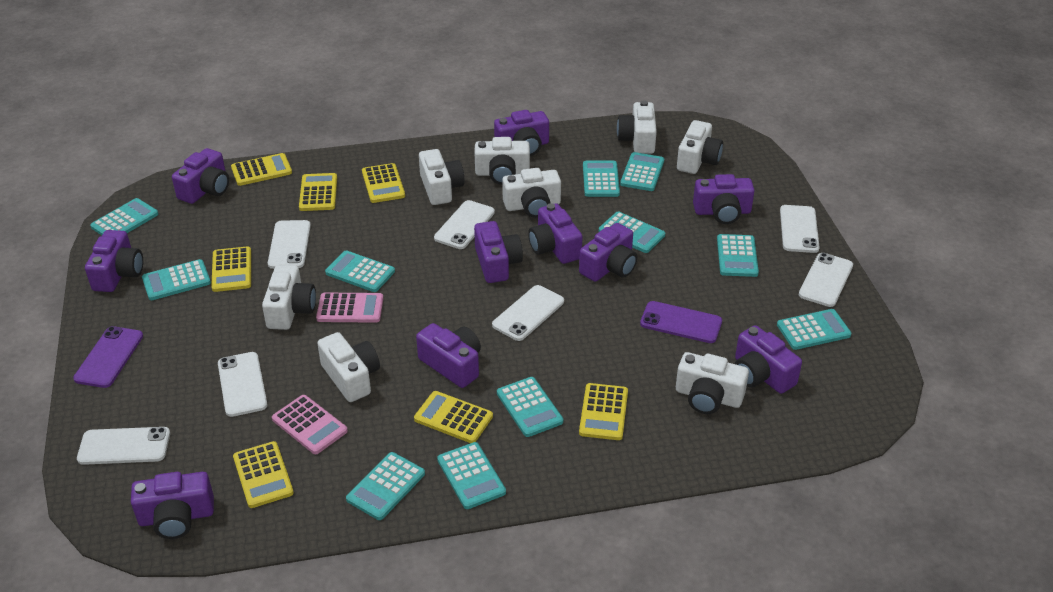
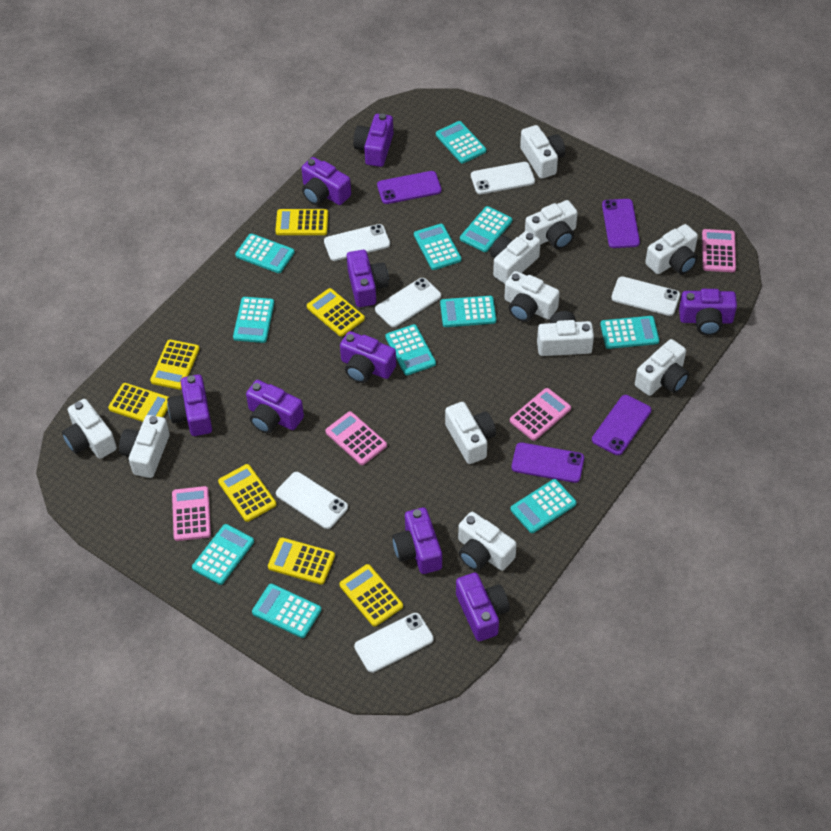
pink calculator: 2 -> 4
purple camera: 10 -> 9
purple phone: 2 -> 4
white camera: 8 -> 11
white phone: 7 -> 6

